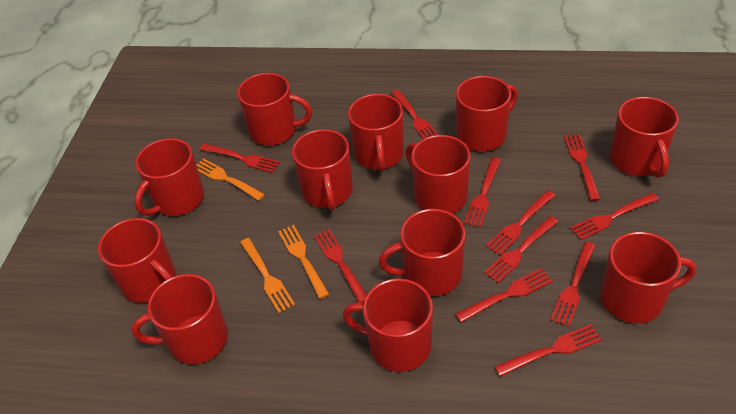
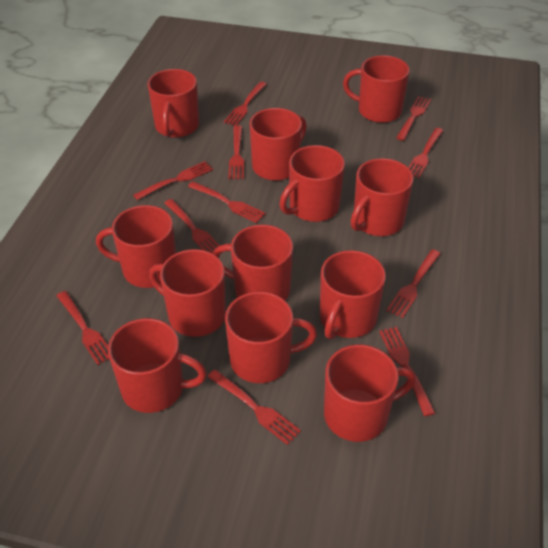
orange fork: 3 -> 0

